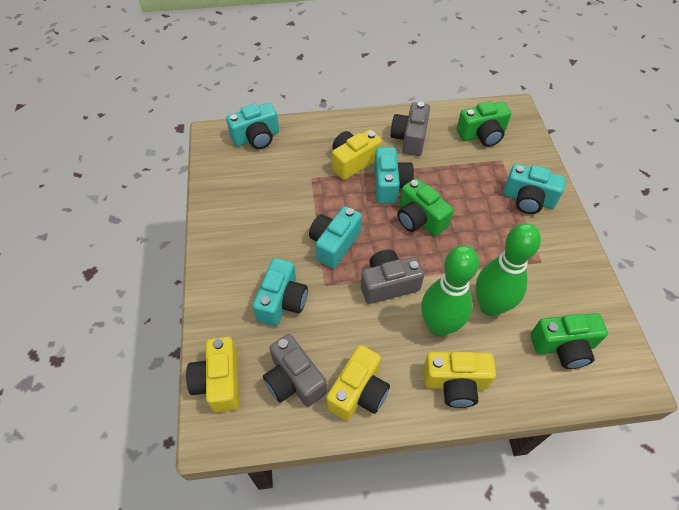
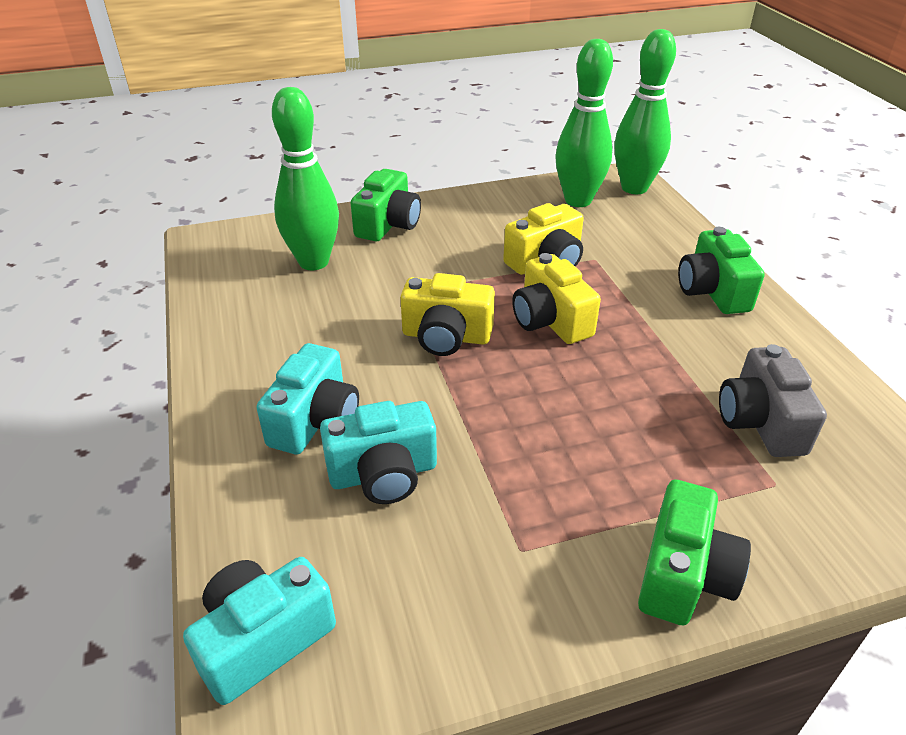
green bowling pin: 2 -> 3
grey camera: 3 -> 1
turquoise camera: 5 -> 3
yellow camera: 4 -> 3

